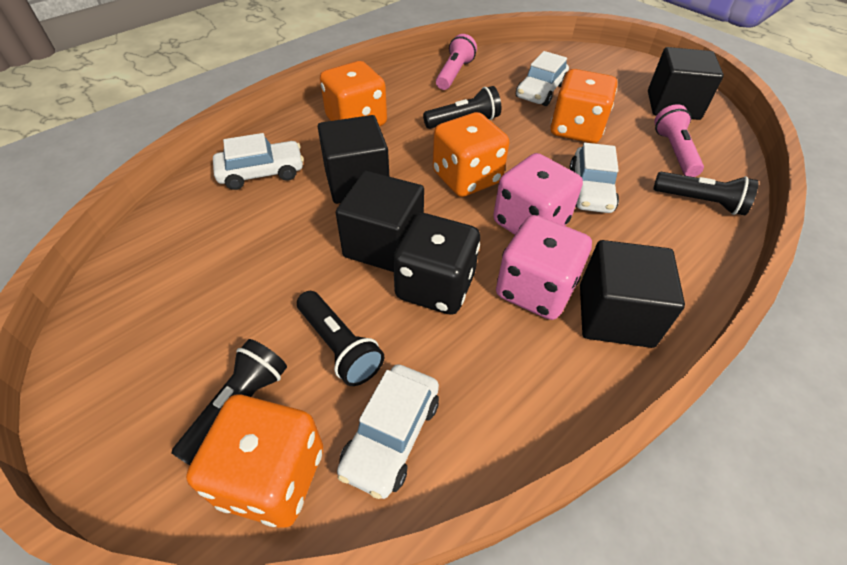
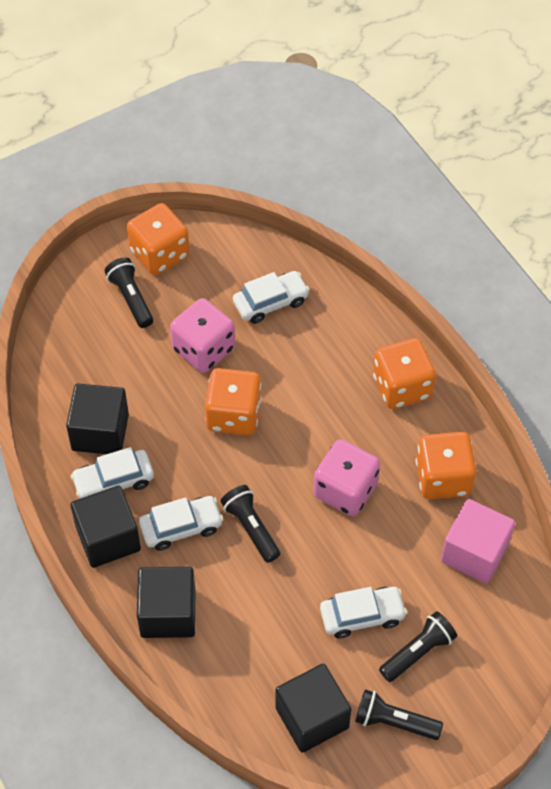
black dice: 1 -> 0
pink cube: 0 -> 1
pink flashlight: 2 -> 0

